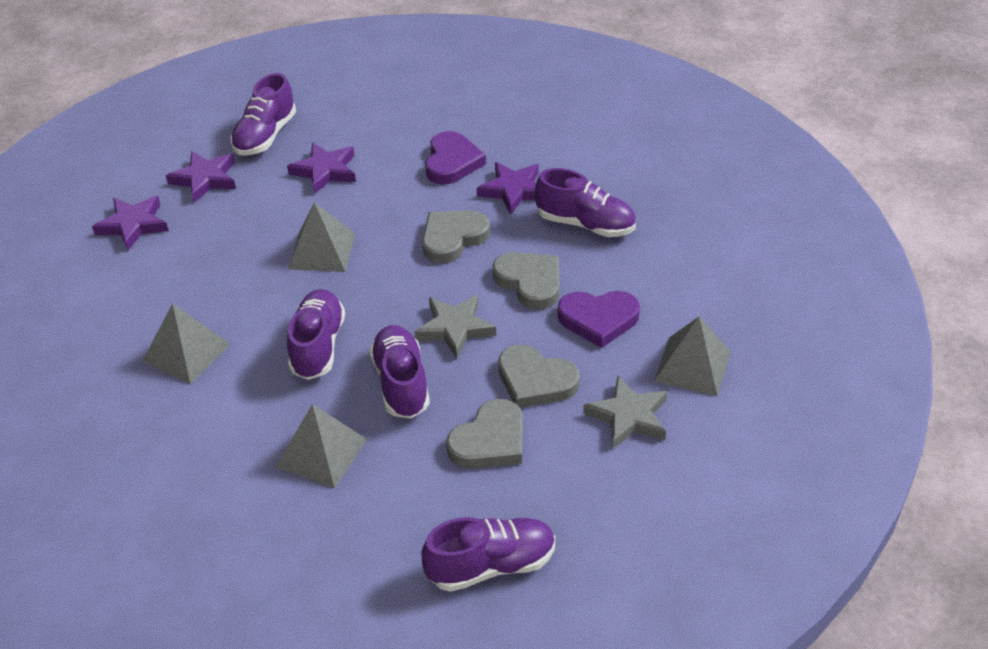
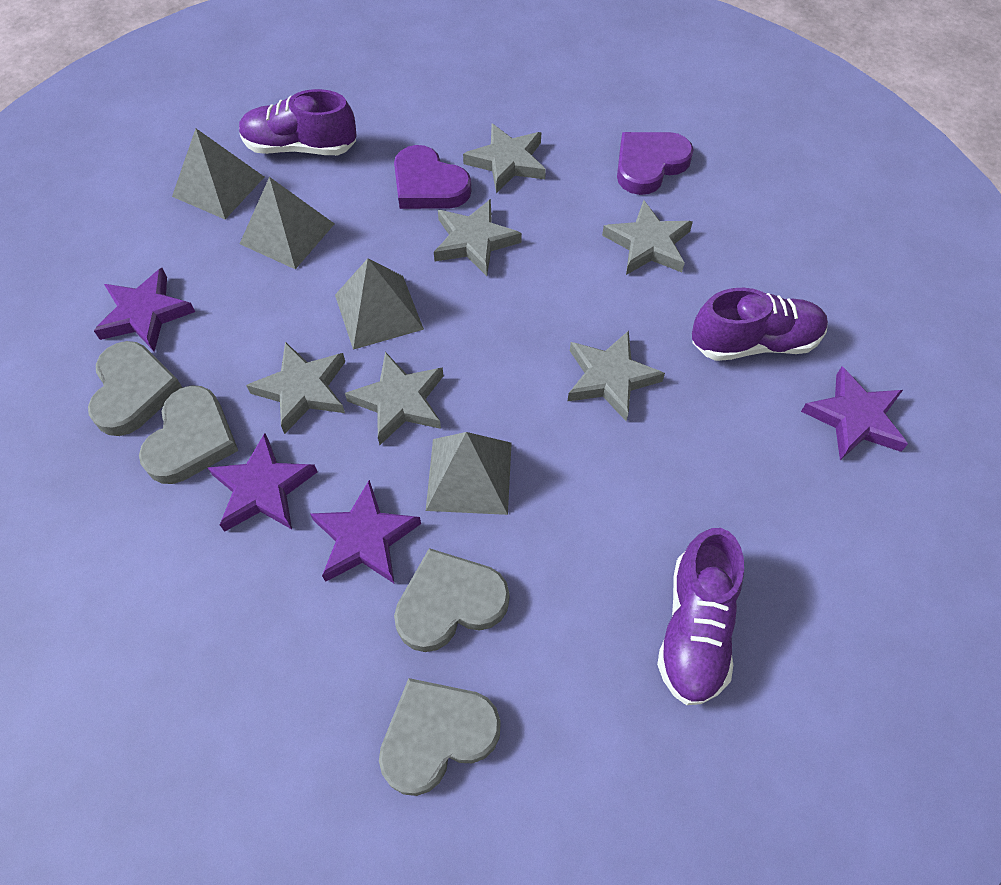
grey star: 2 -> 6
purple shoe: 5 -> 3

